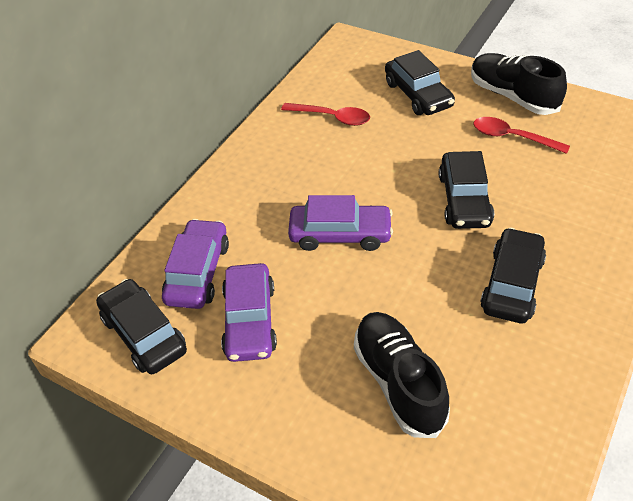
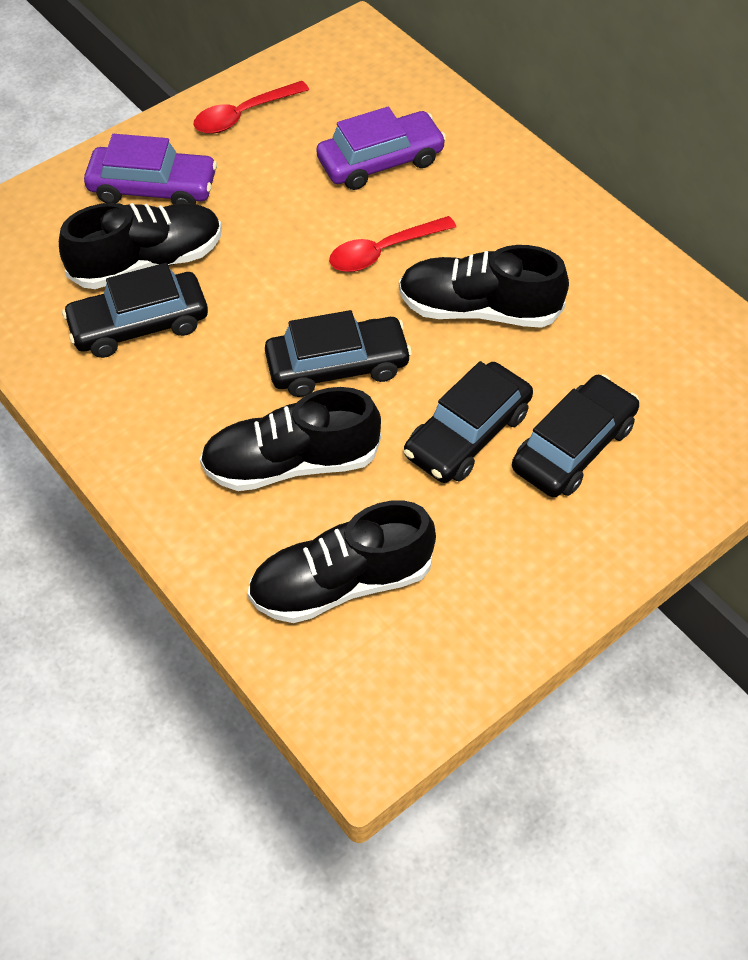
black shoe: 2 -> 4
purple car: 3 -> 2

